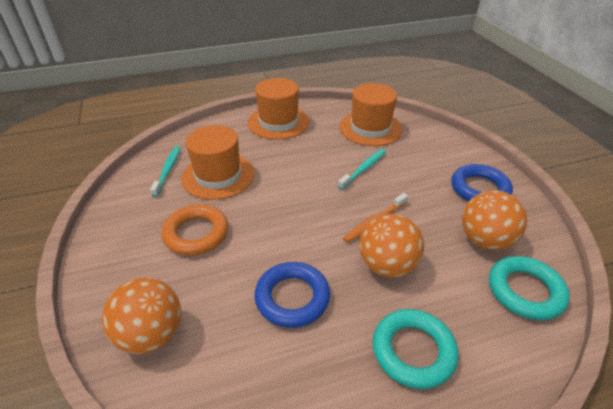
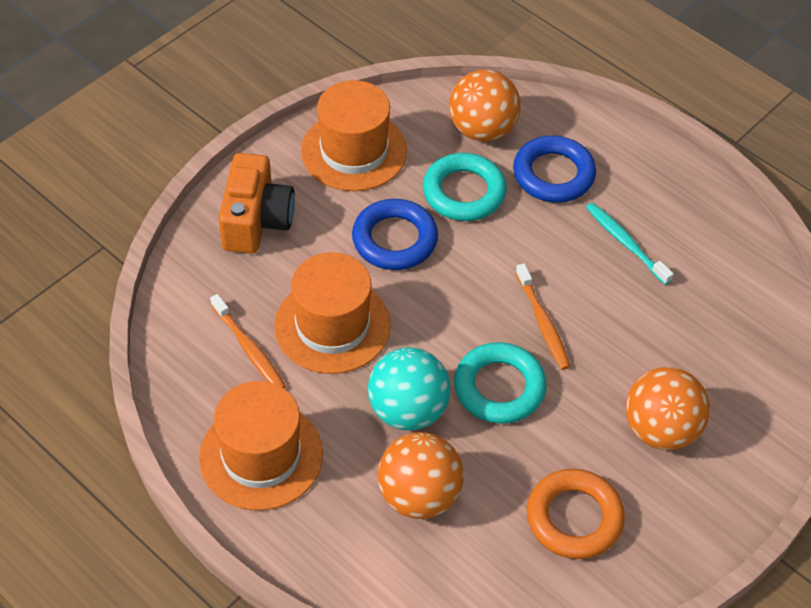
orange camera: 0 -> 1
orange toothbrush: 1 -> 2
turquoise ball: 0 -> 1
turquoise toothbrush: 2 -> 1

